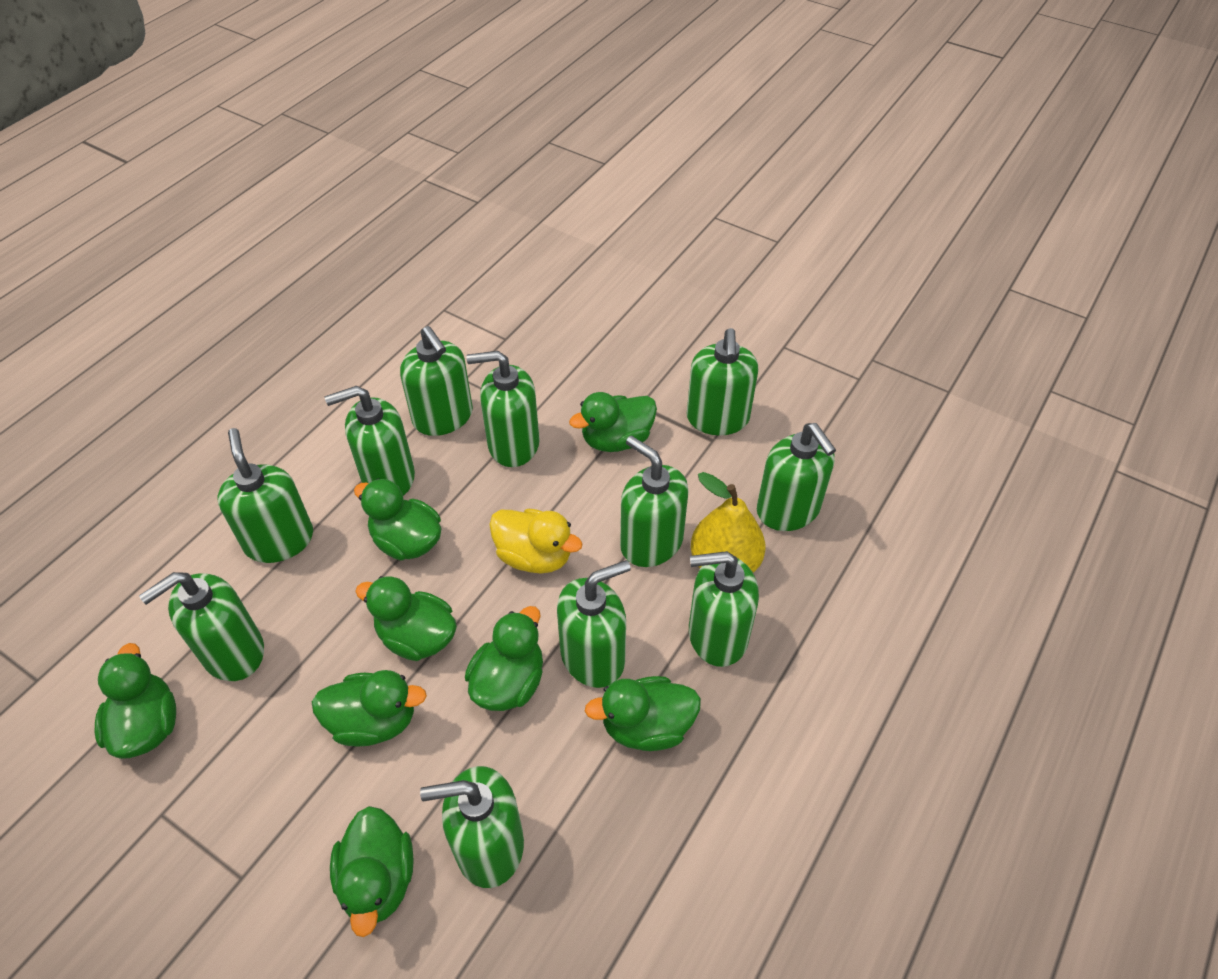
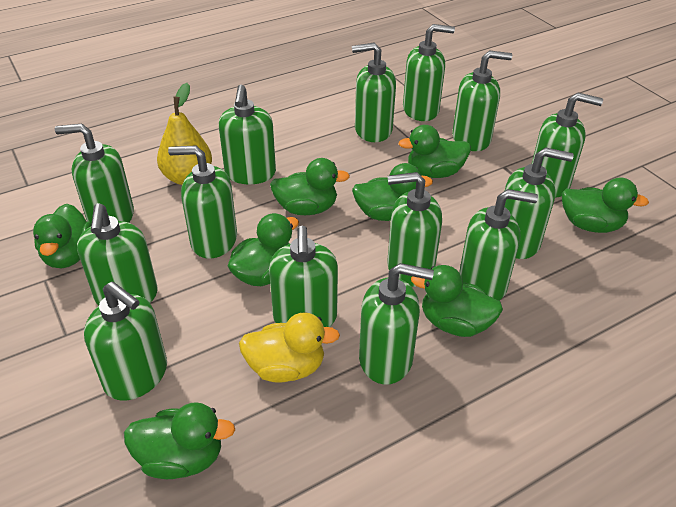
green soap dispenser: 11 -> 14

